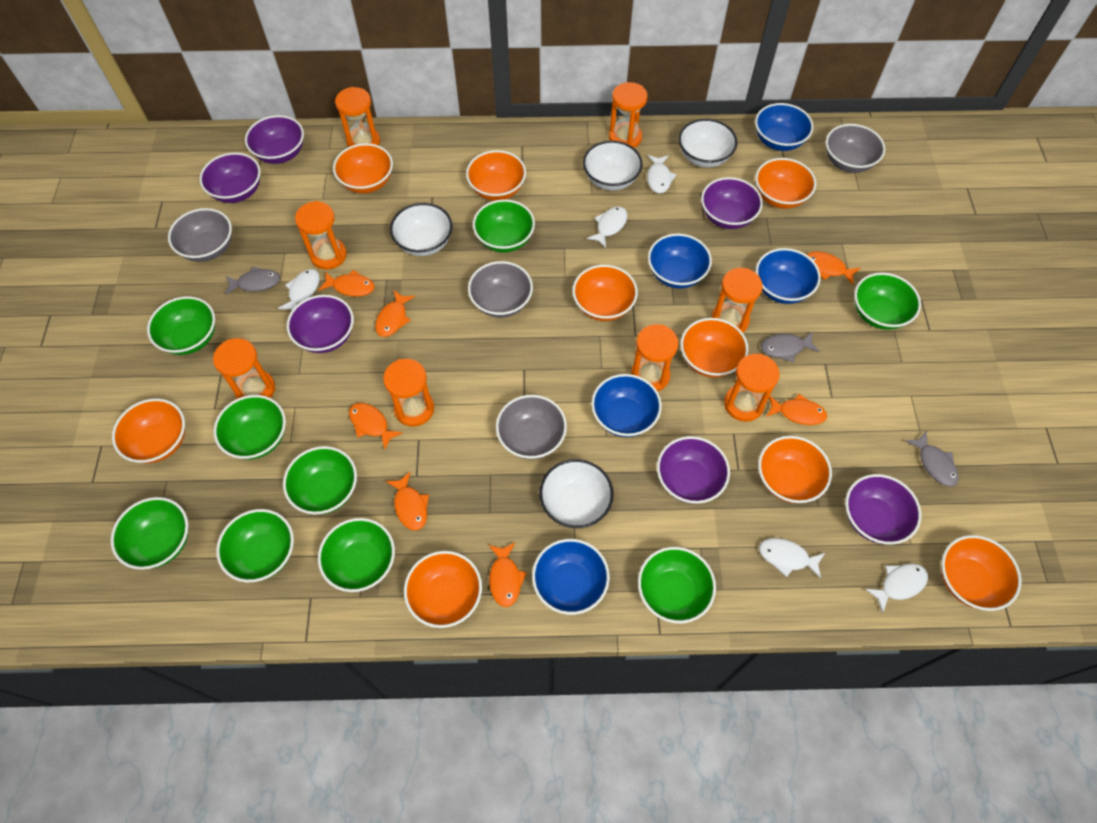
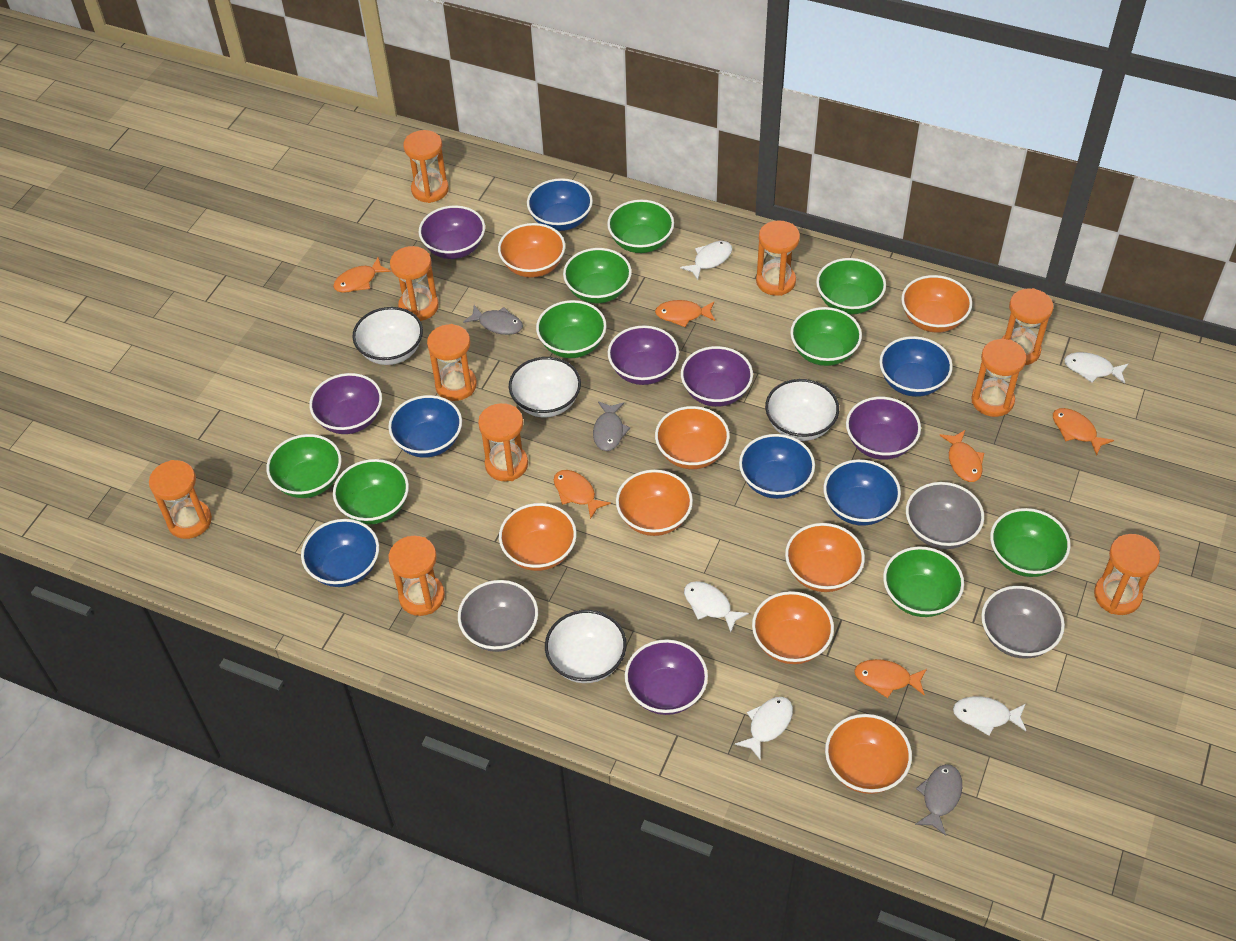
blue bowl: 5 -> 6
grey bowl: 4 -> 3
orange bowl: 9 -> 8
orange fish: 7 -> 6
orange hourglass: 8 -> 10

